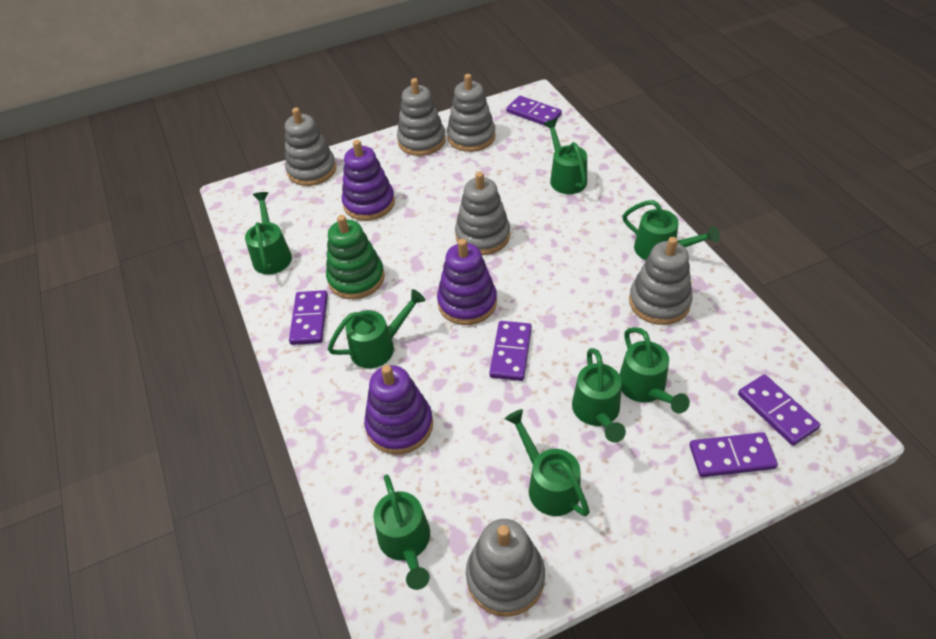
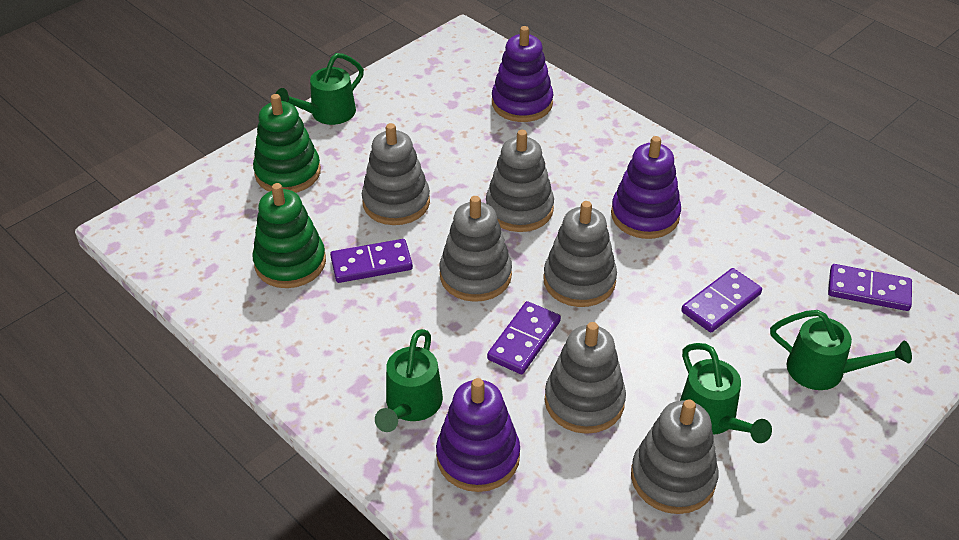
green stacking toy: 1 -> 2
green watering can: 8 -> 4
purple domino: 5 -> 4

